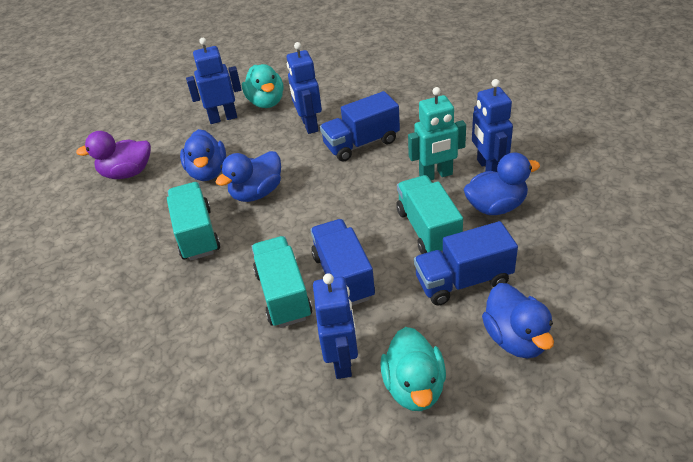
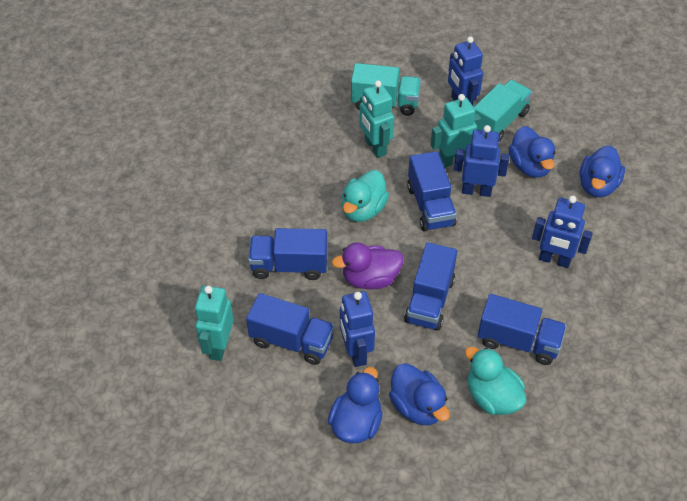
blue truck: 3 -> 5
turquoise robot: 1 -> 3
turquoise truck: 3 -> 2

